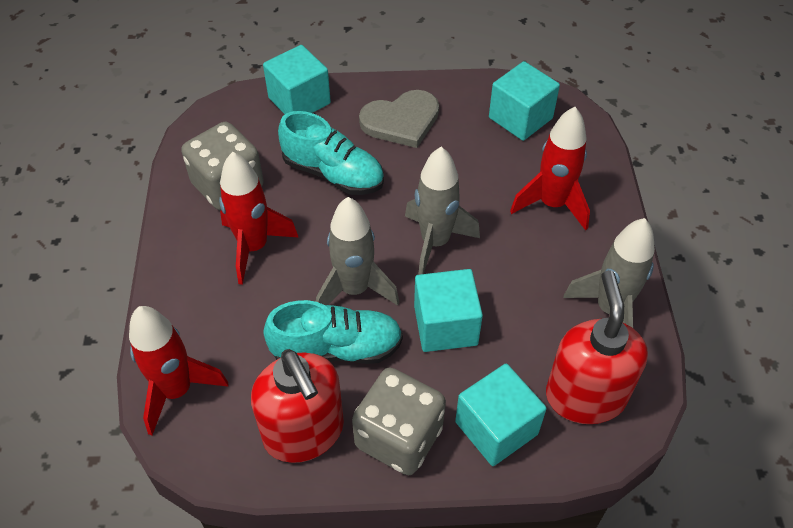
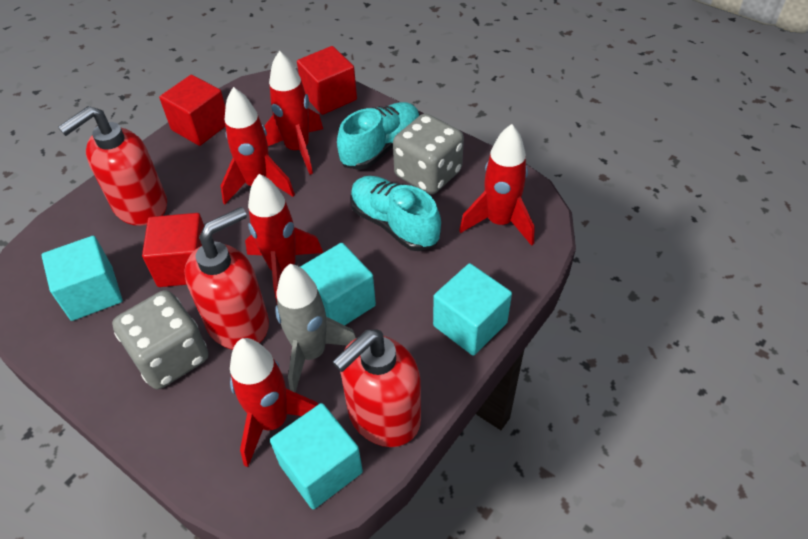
grey heart: 1 -> 0
grey rocket: 3 -> 1
red cube: 0 -> 3
red rocket: 3 -> 5
red soap dispenser: 2 -> 3

